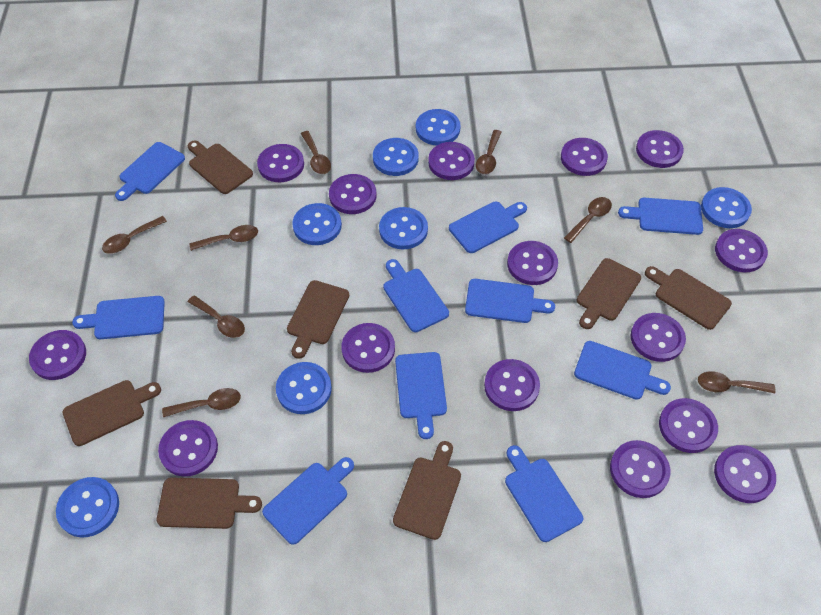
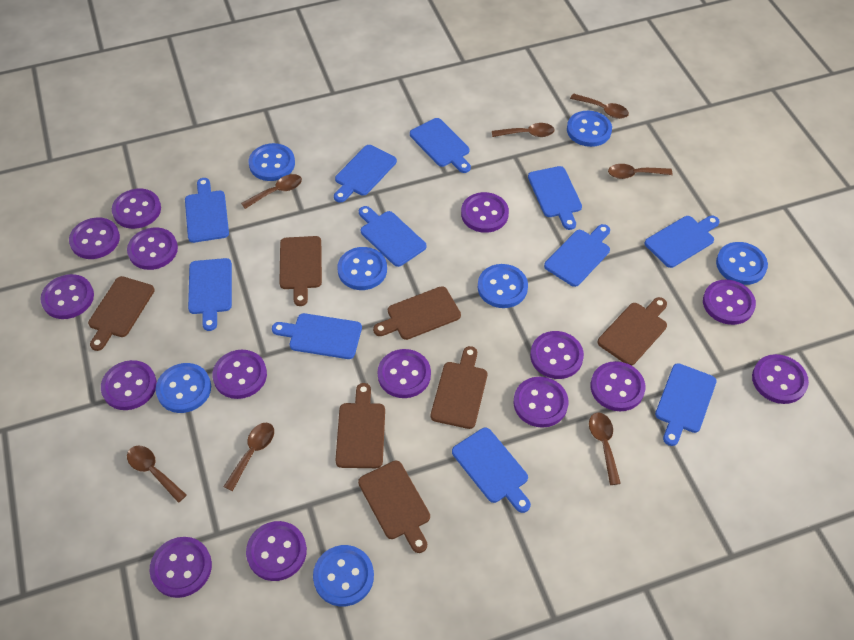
blue cutting board: 10 -> 11
brown spoon: 8 -> 7

